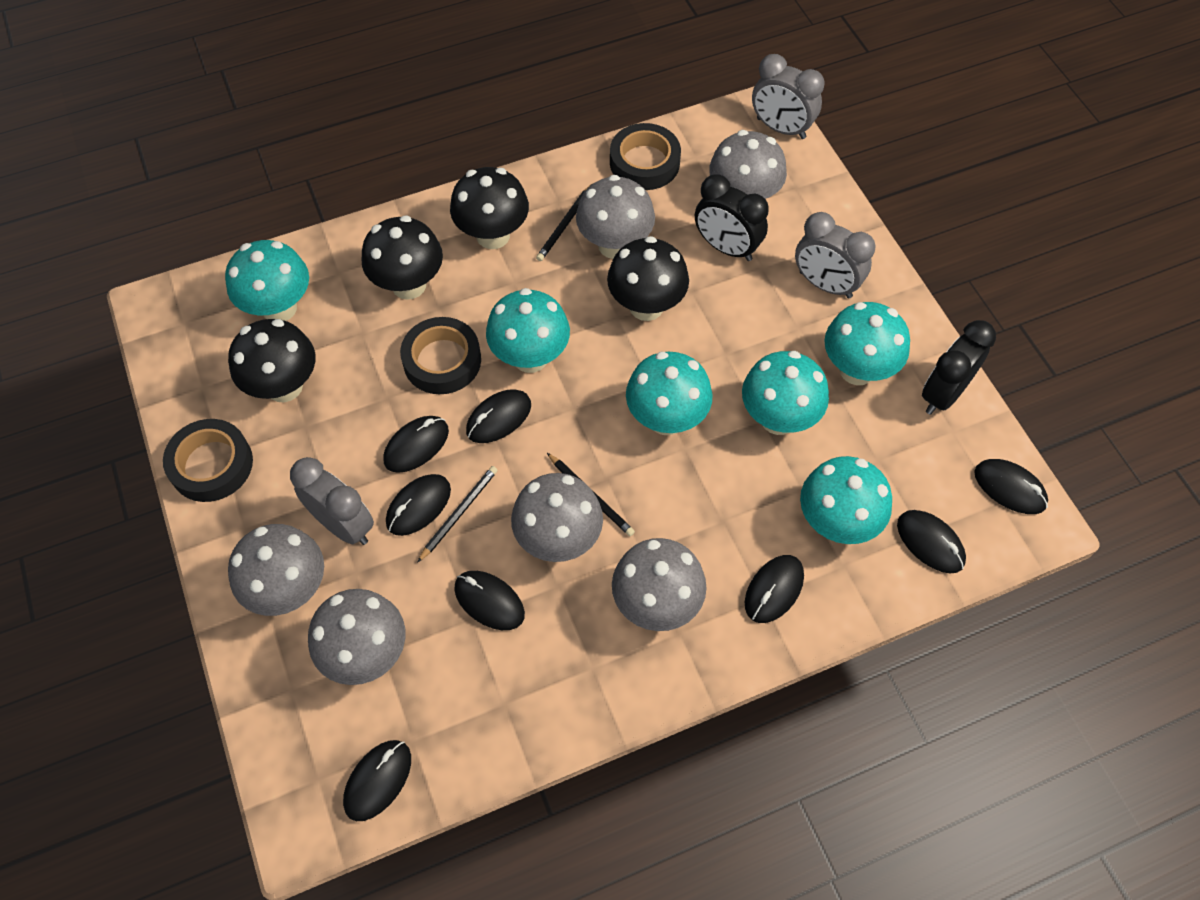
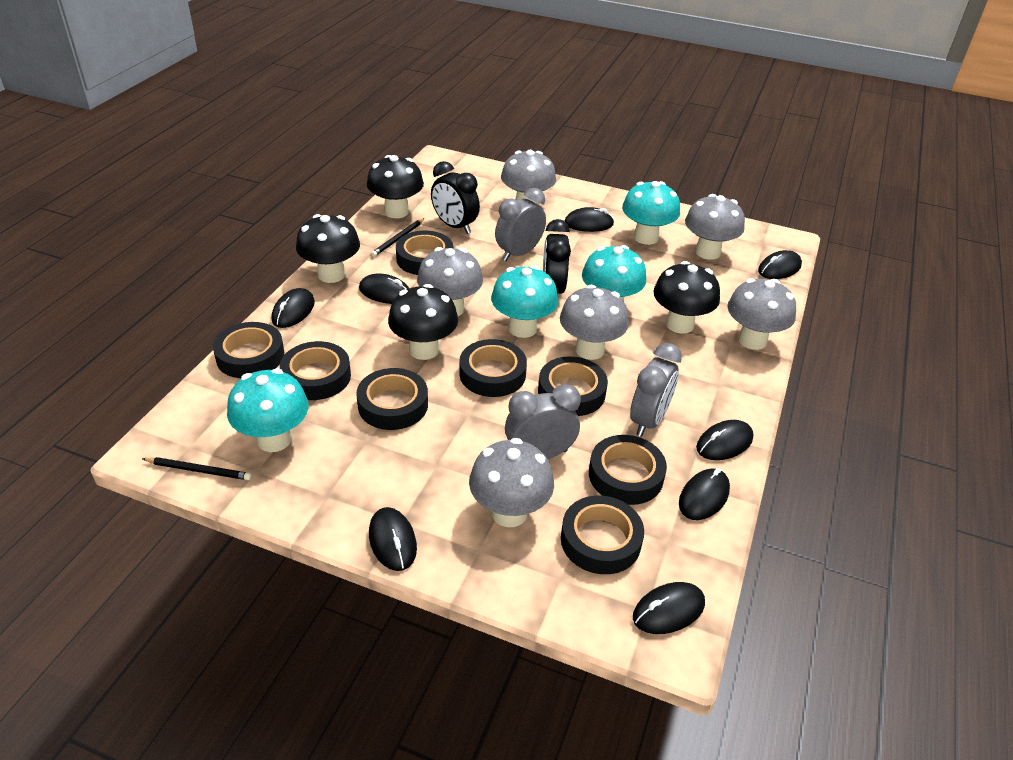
black pencil: 3 -> 2
black tape: 3 -> 8
turquoise mushroom: 6 -> 4

